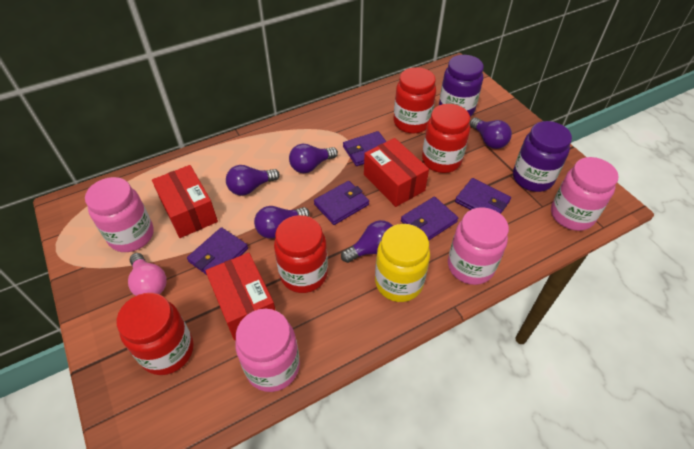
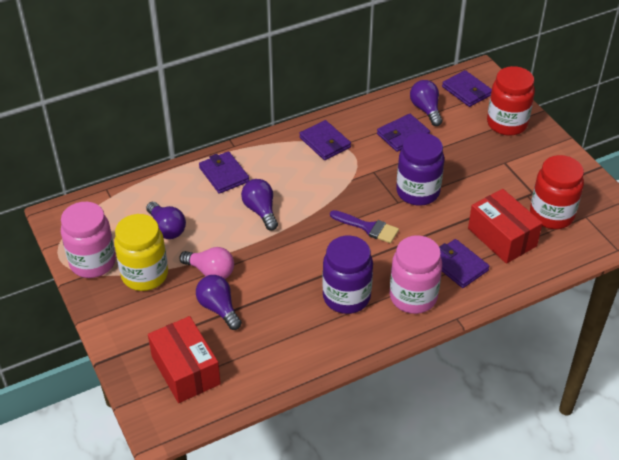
pink jar: 4 -> 2
purple brush: 0 -> 1
purple light bulb: 5 -> 4
red box: 3 -> 2
red jar: 4 -> 2

